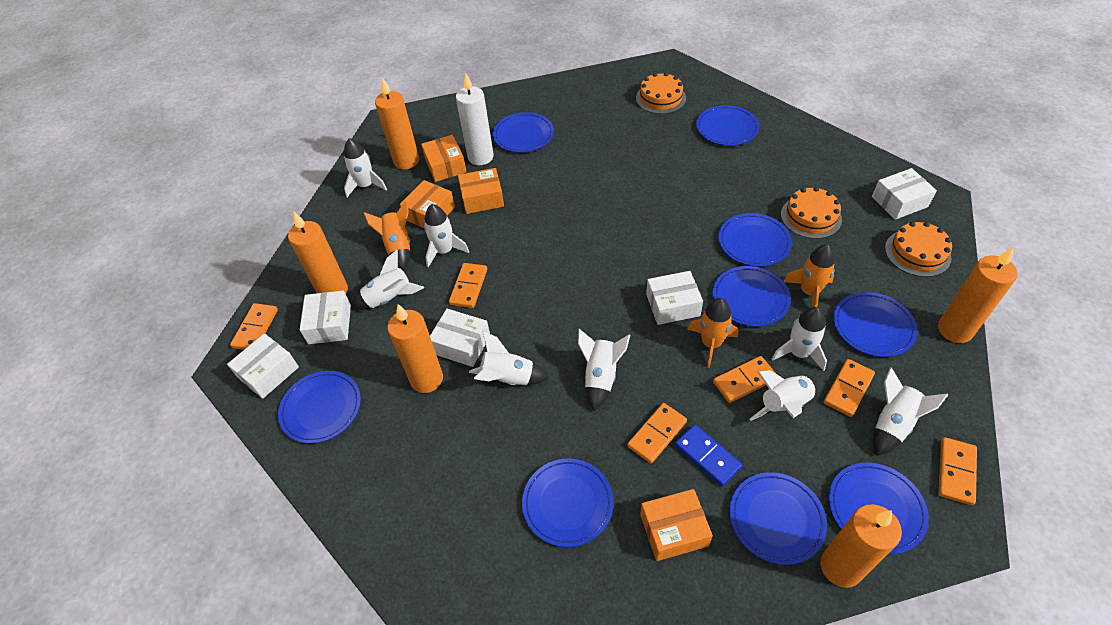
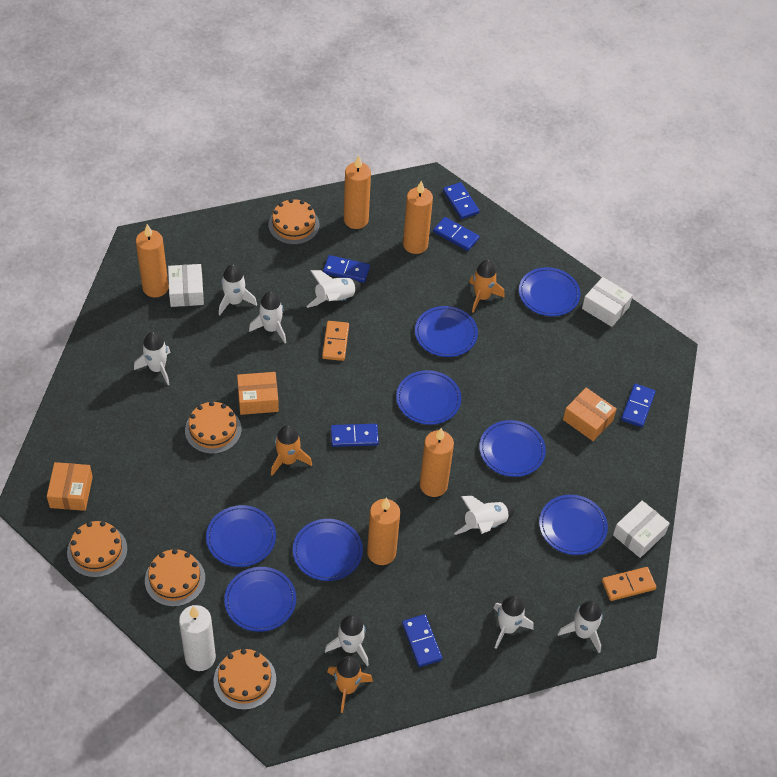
blue domino: 1 -> 6
blue plate: 9 -> 8
orange box: 4 -> 3
orange cake: 3 -> 5
orange domino: 6 -> 2
white box: 5 -> 3

